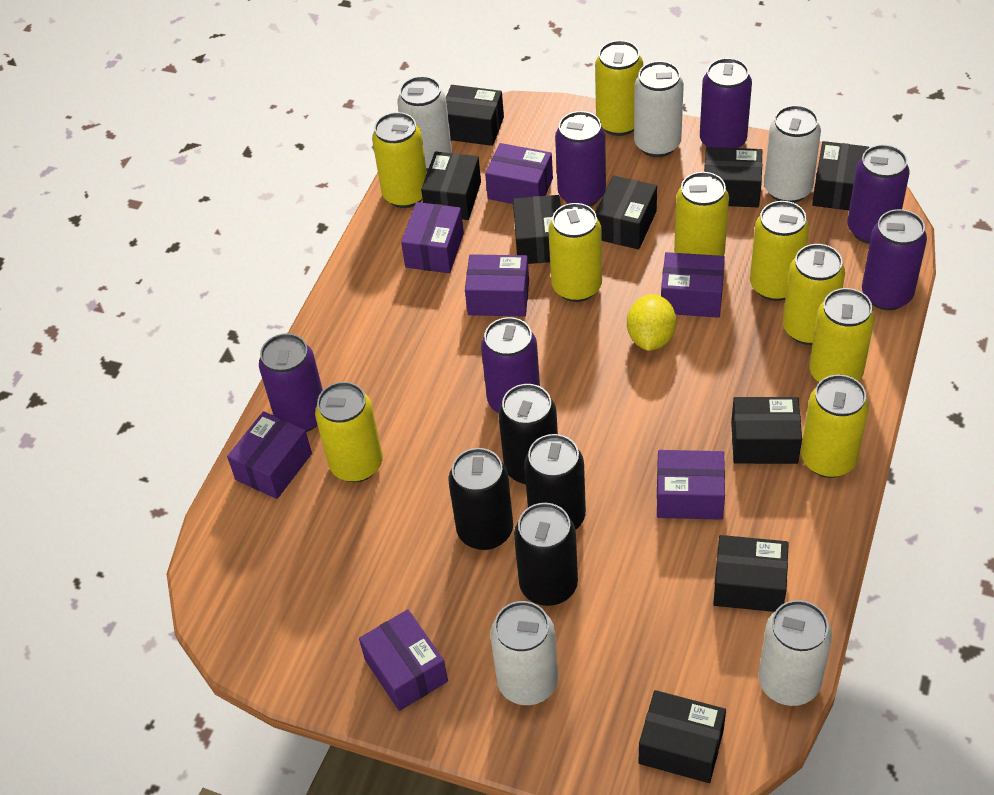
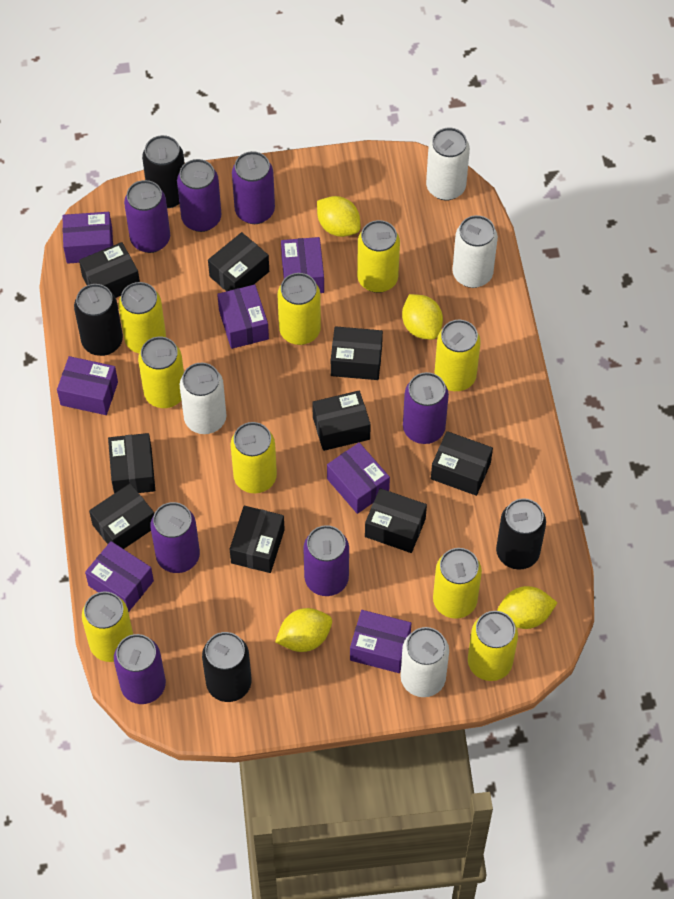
purple can: 6 -> 7
white can: 5 -> 4
yellow lemon: 1 -> 4

